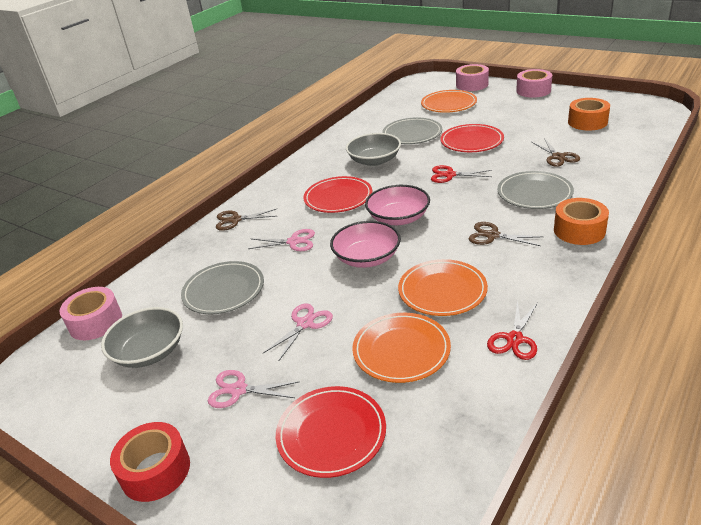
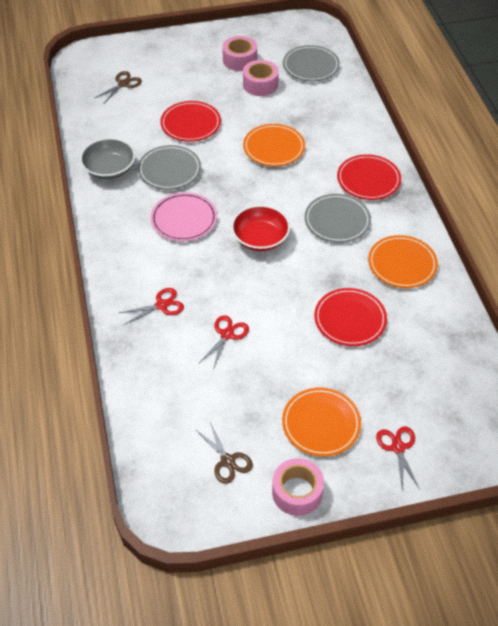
brown scissors: 3 -> 2
grey bowl: 2 -> 1
orange tape: 2 -> 0
pink bowl: 2 -> 0
pink plate: 0 -> 1
pink scissors: 3 -> 0
red bowl: 0 -> 1
red scissors: 2 -> 3
red tape: 1 -> 0

